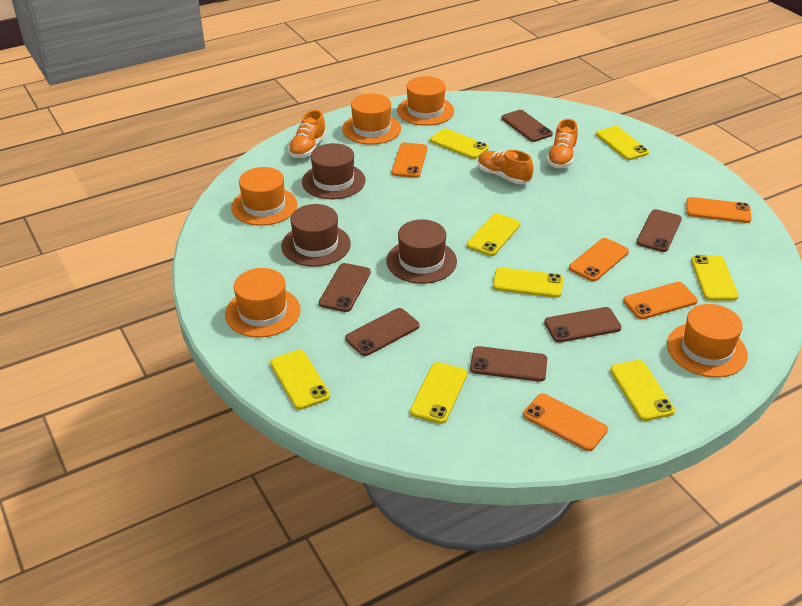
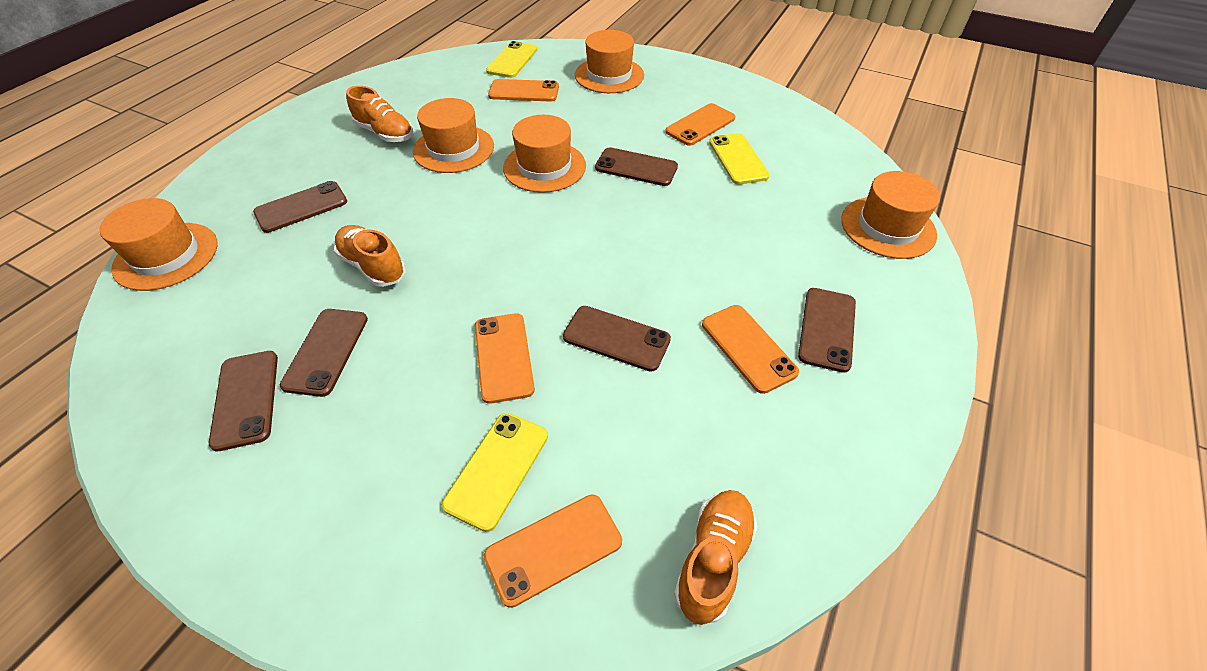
brown hat: 3 -> 0
yellow phone: 8 -> 3

